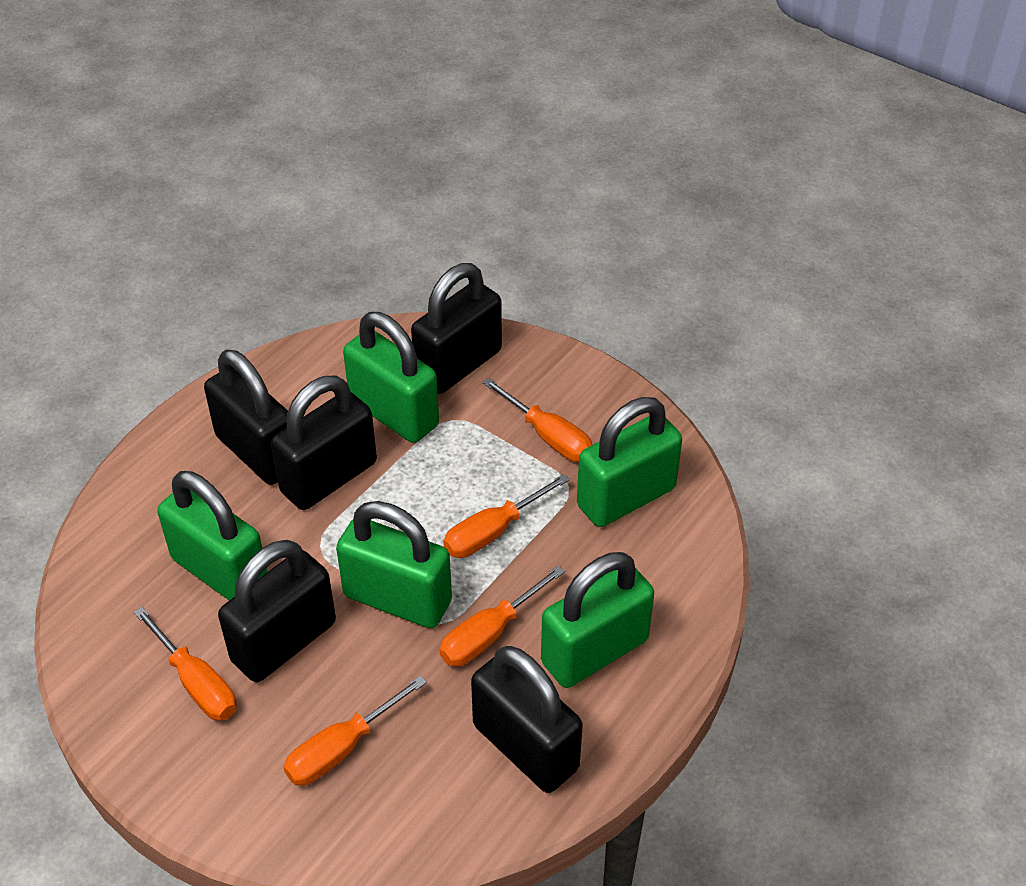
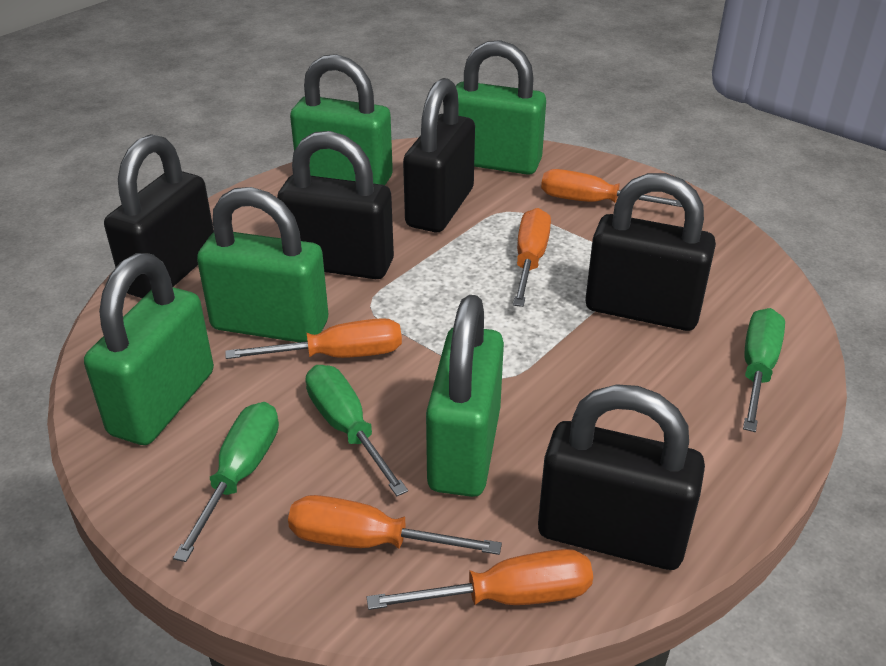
green screwdriver: 0 -> 3

